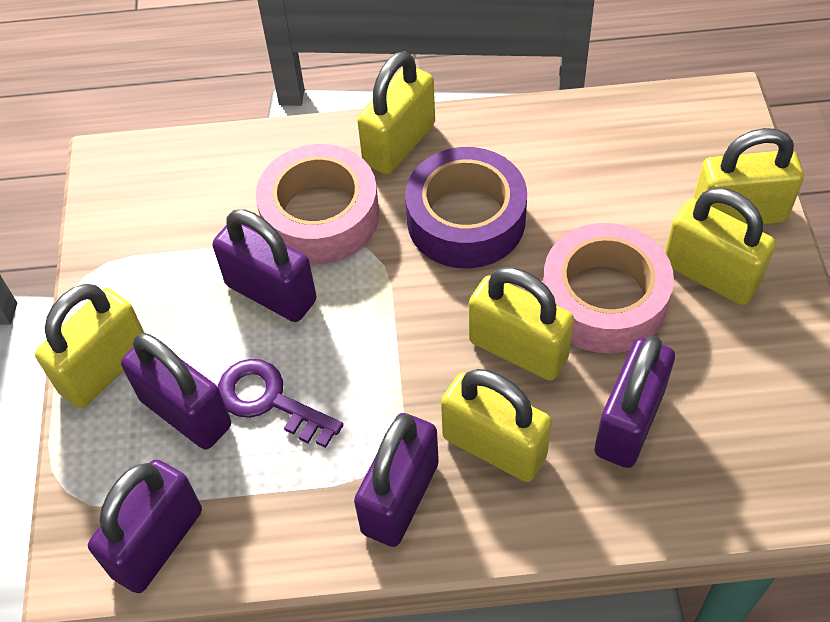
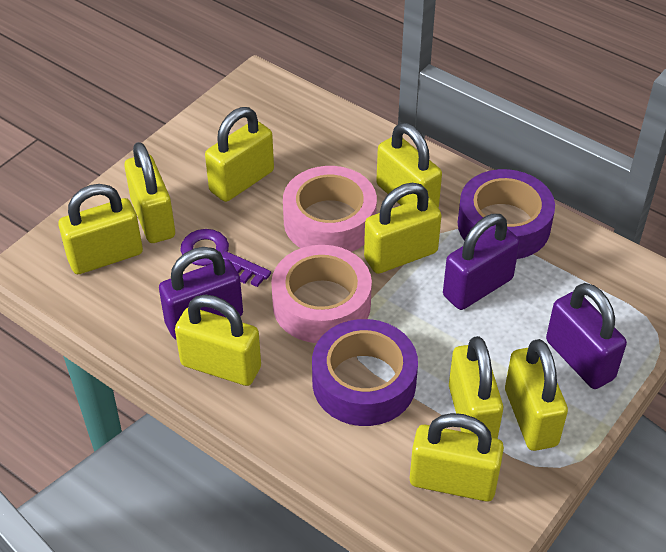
purple padlock: 5 -> 3
purple tape: 1 -> 2
yellow padlock: 6 -> 9

